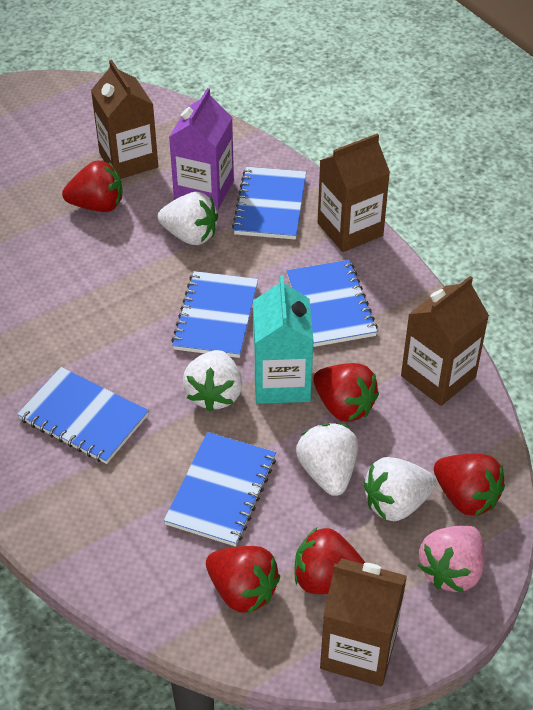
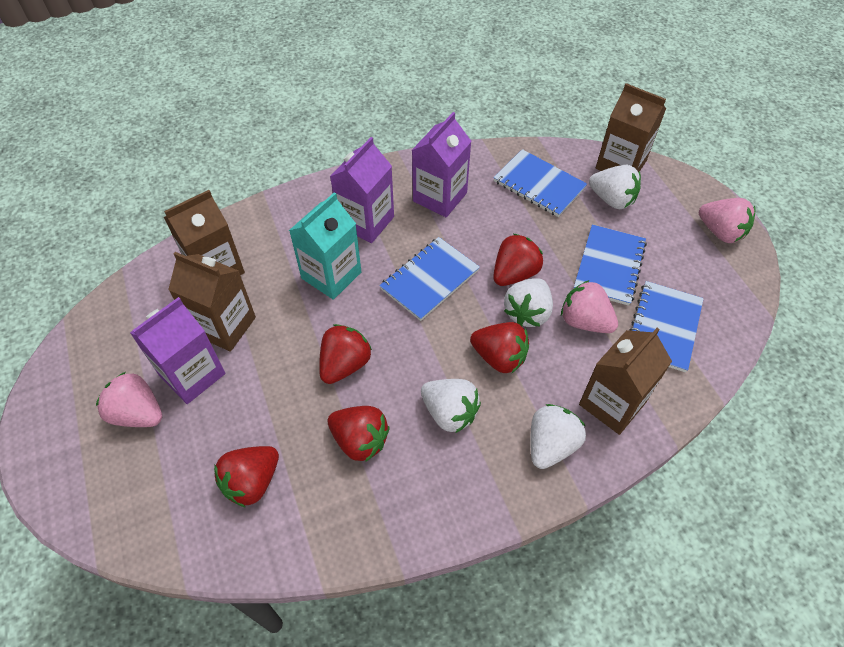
blue notebook: 5 -> 4
pink strawberry: 1 -> 3
purple carton: 1 -> 3

